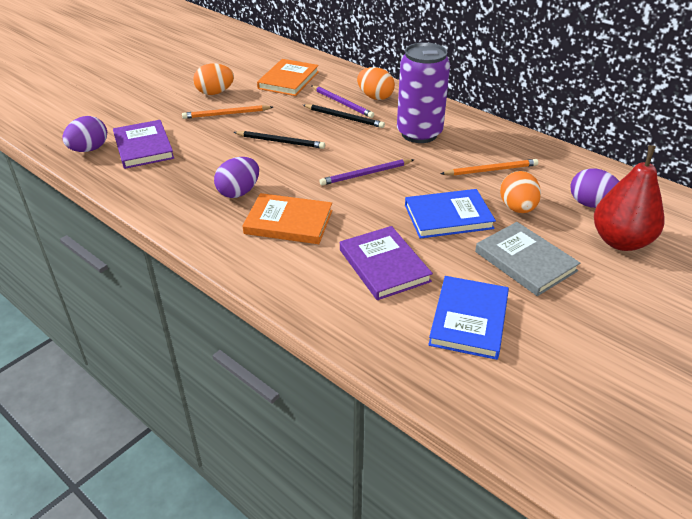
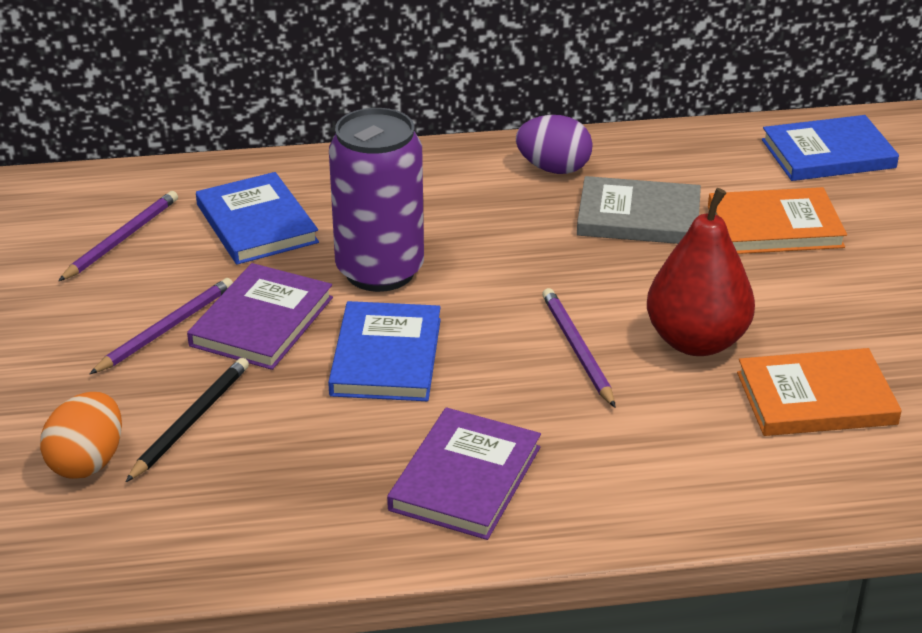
black pencil: 2 -> 1
blue book: 2 -> 3
orange egg: 3 -> 1
orange pencil: 2 -> 0
purple egg: 3 -> 1
purple pencil: 2 -> 3

